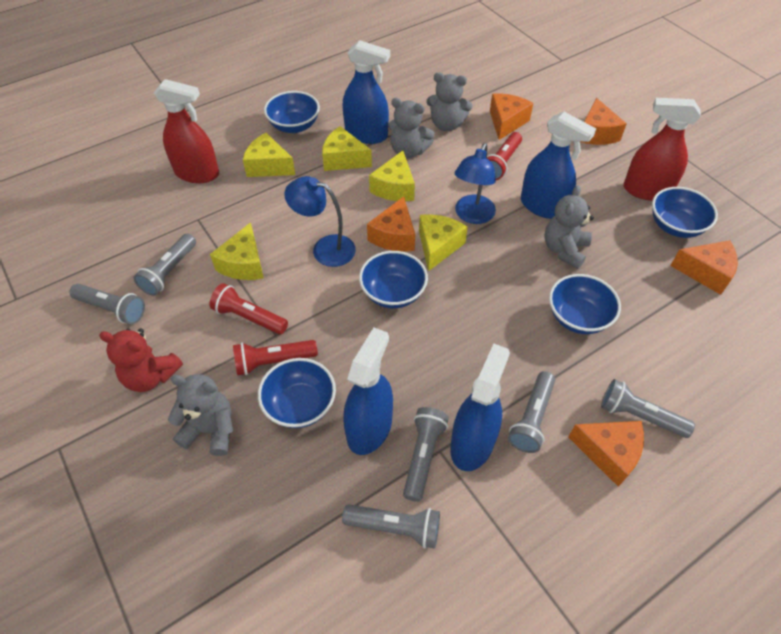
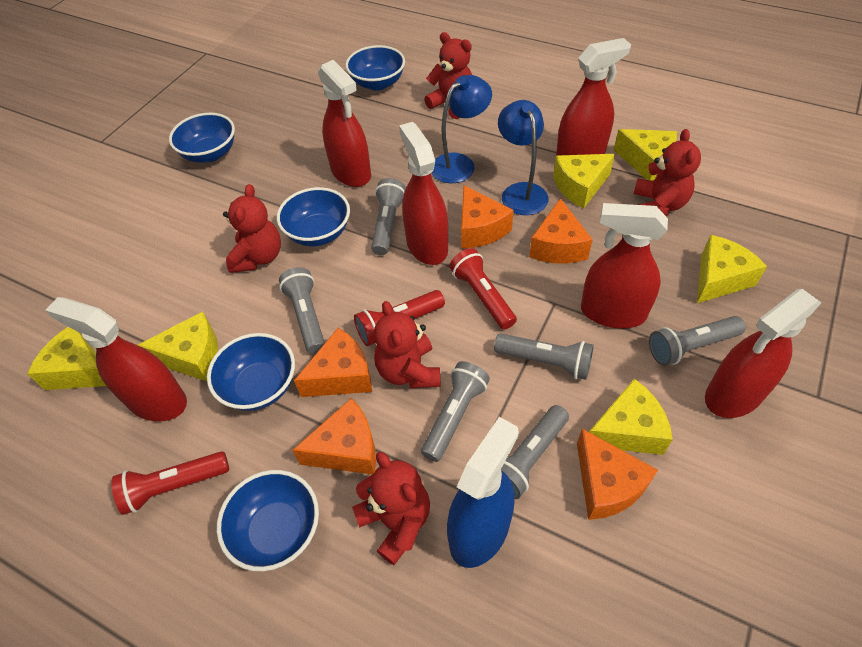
blue spray bottle: 4 -> 1
grey teddy bear: 4 -> 0
red spray bottle: 2 -> 6
red teddy bear: 1 -> 5
yellow cheese: 5 -> 6

